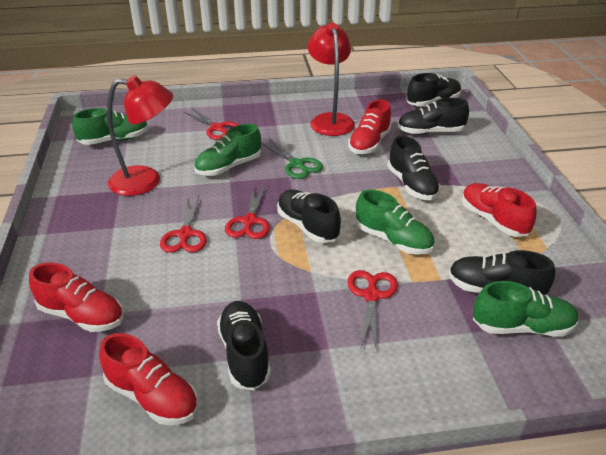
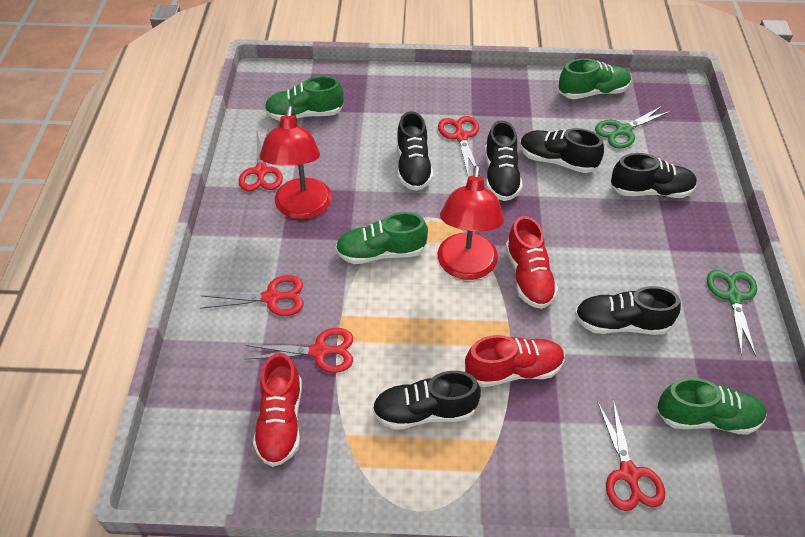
green scissors: 1 -> 2
red scissors: 4 -> 5
red shoe: 4 -> 3

